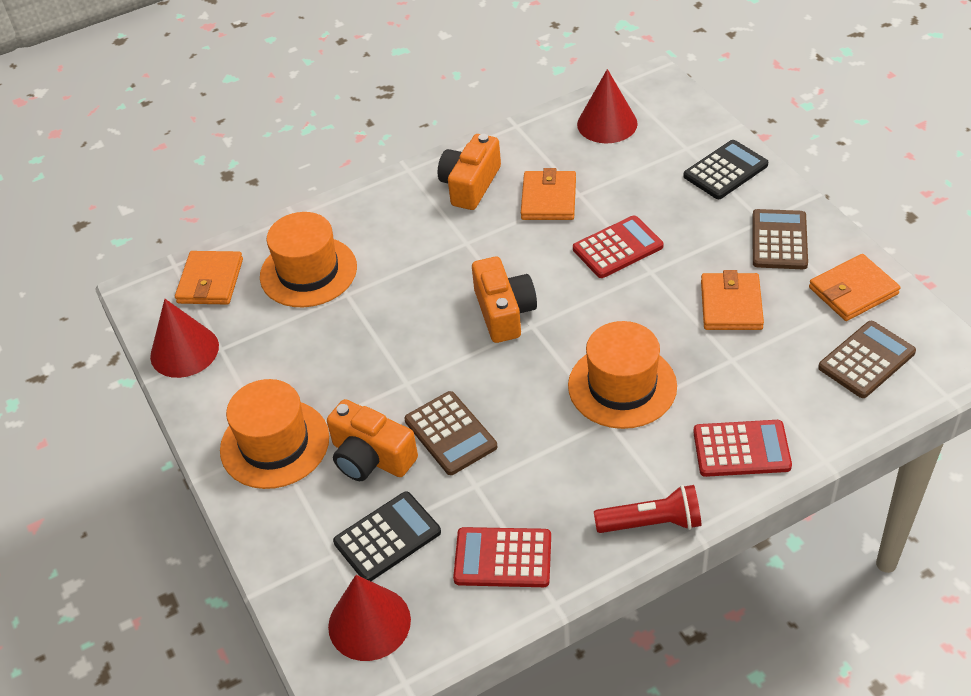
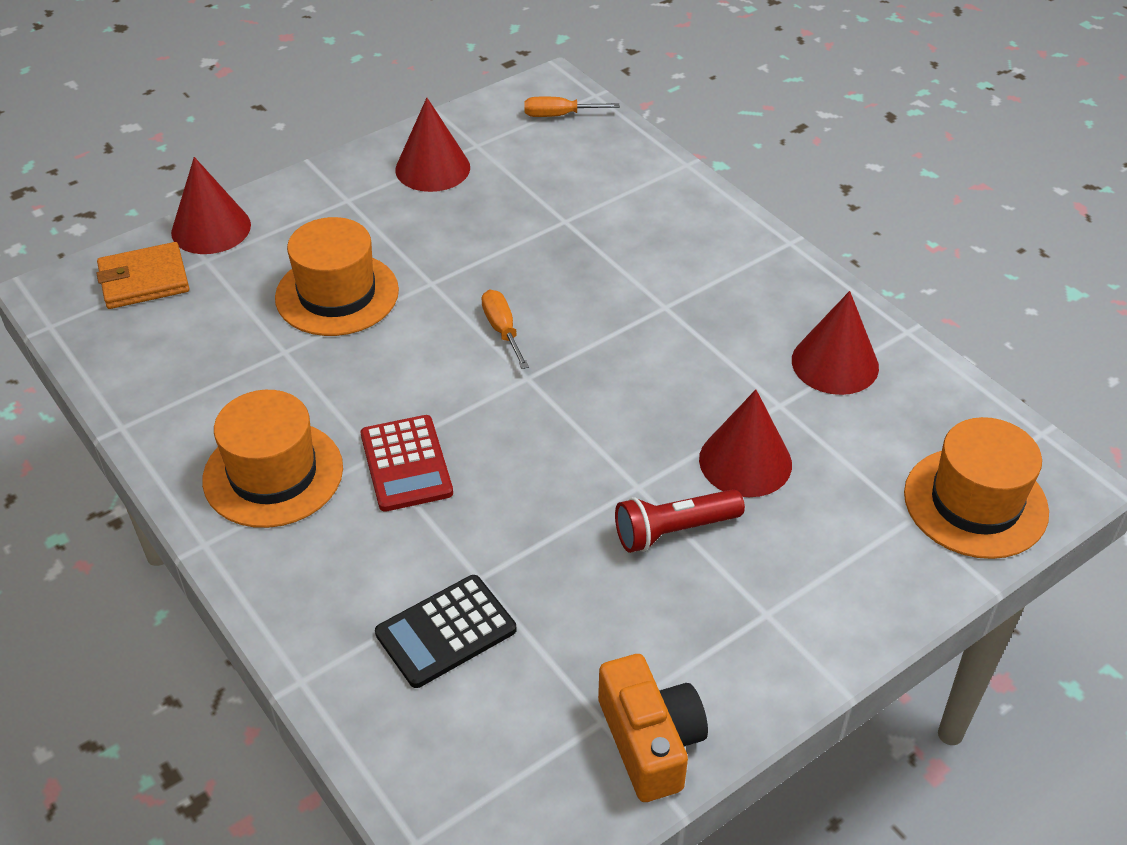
black calculator: 2 -> 1
brown calculator: 3 -> 0
orange camera: 3 -> 1
orange screwdriver: 0 -> 2
orange wallet: 4 -> 1
red calculator: 3 -> 1
red cone: 3 -> 4

